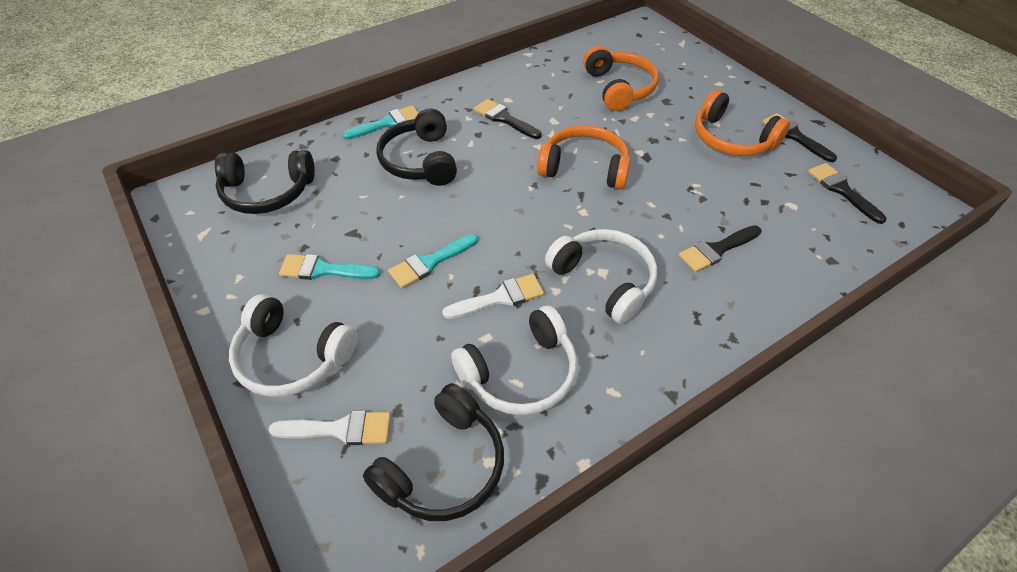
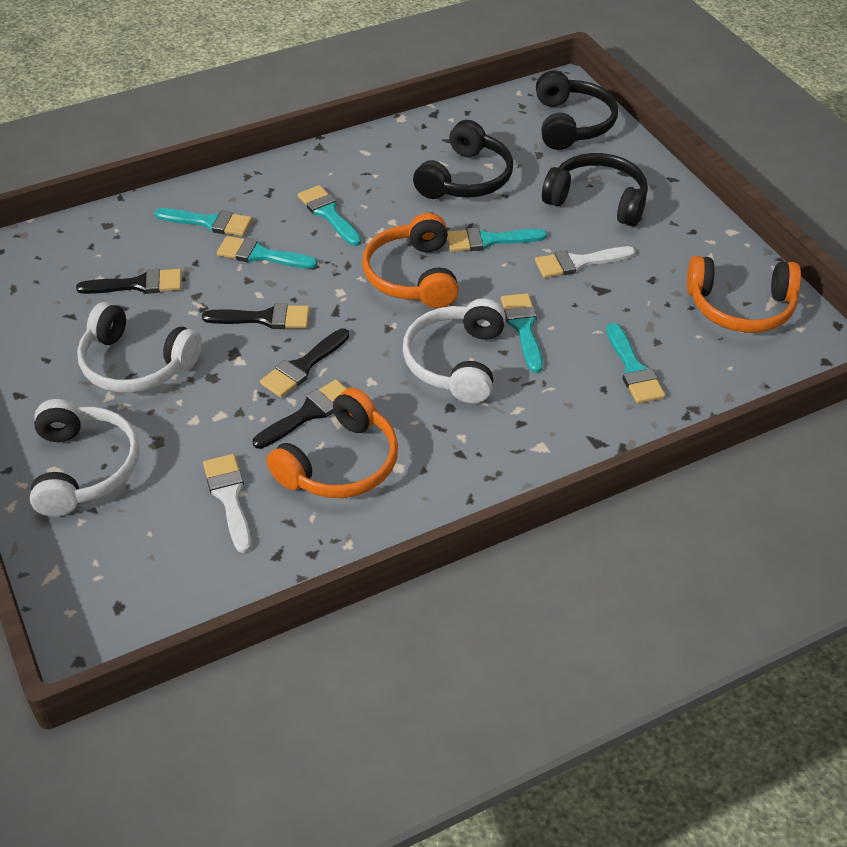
turquoise brush: 3 -> 6

